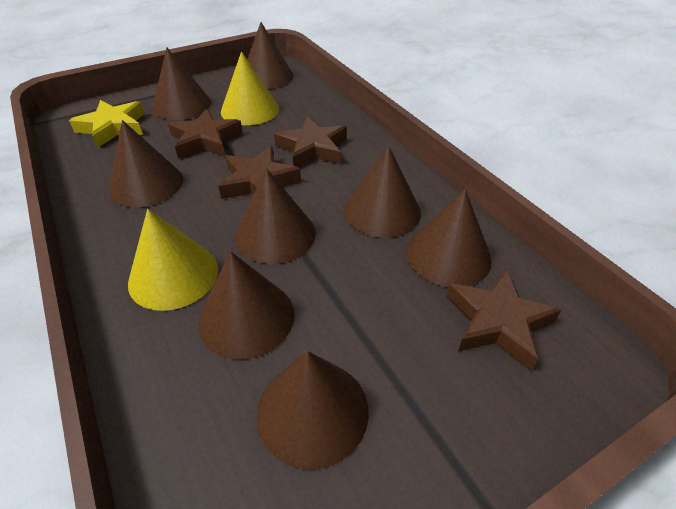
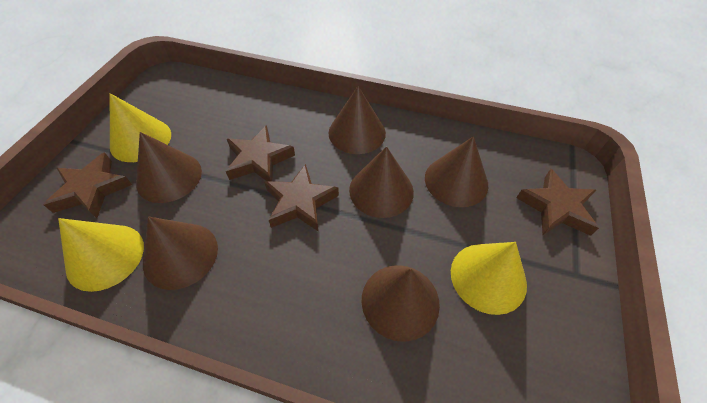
brown cone: 8 -> 6
yellow cone: 2 -> 3
yellow star: 1 -> 0

